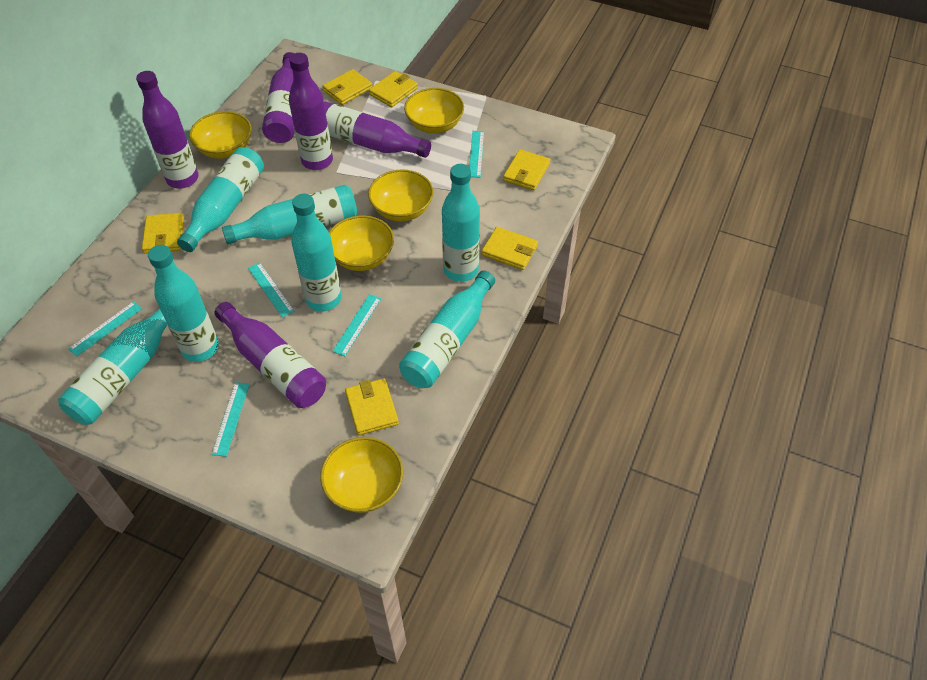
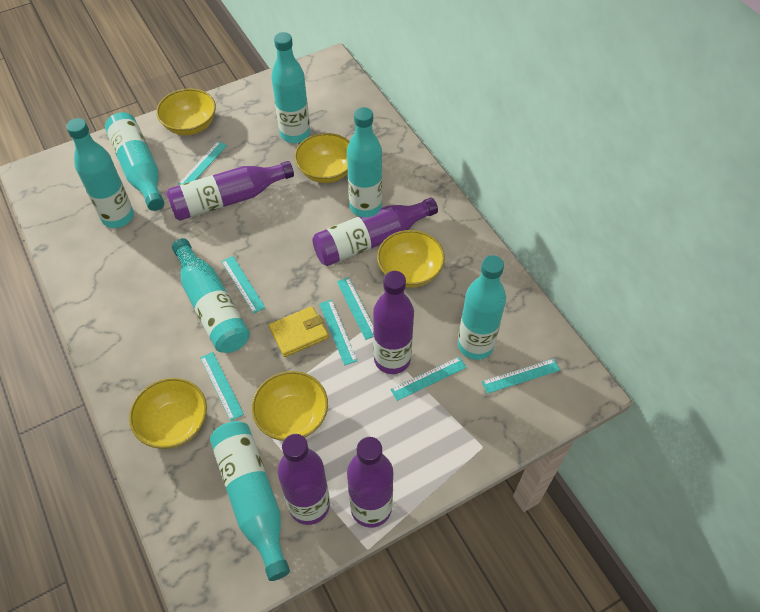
turquoise ruler: 5 -> 7
yellow wallet: 6 -> 1

